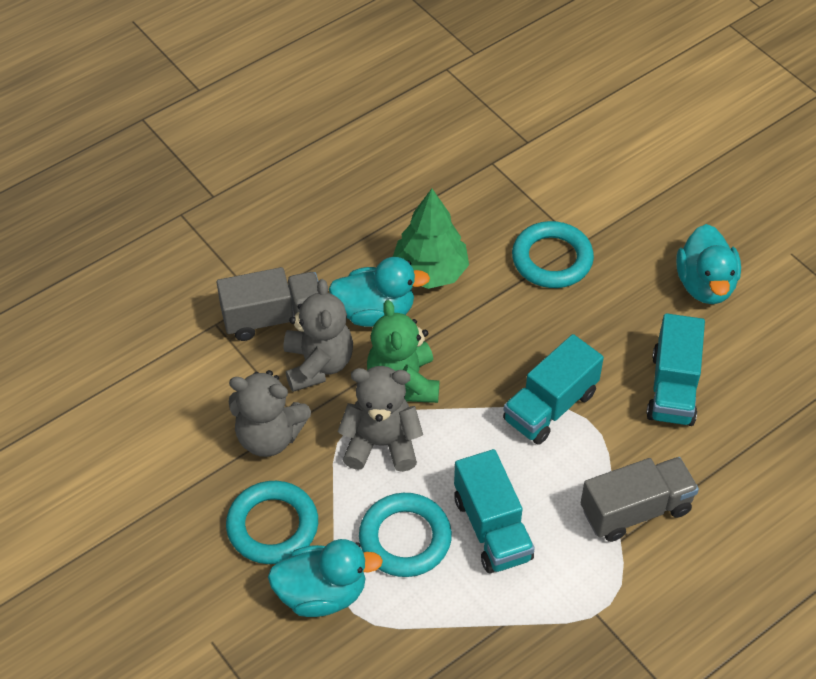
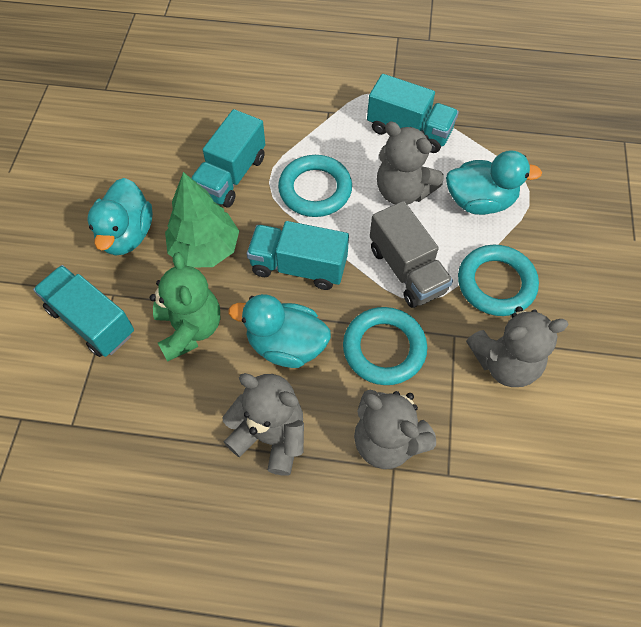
grey teddy bear: 3 -> 4
grey truck: 2 -> 1
turquoise truck: 3 -> 4

